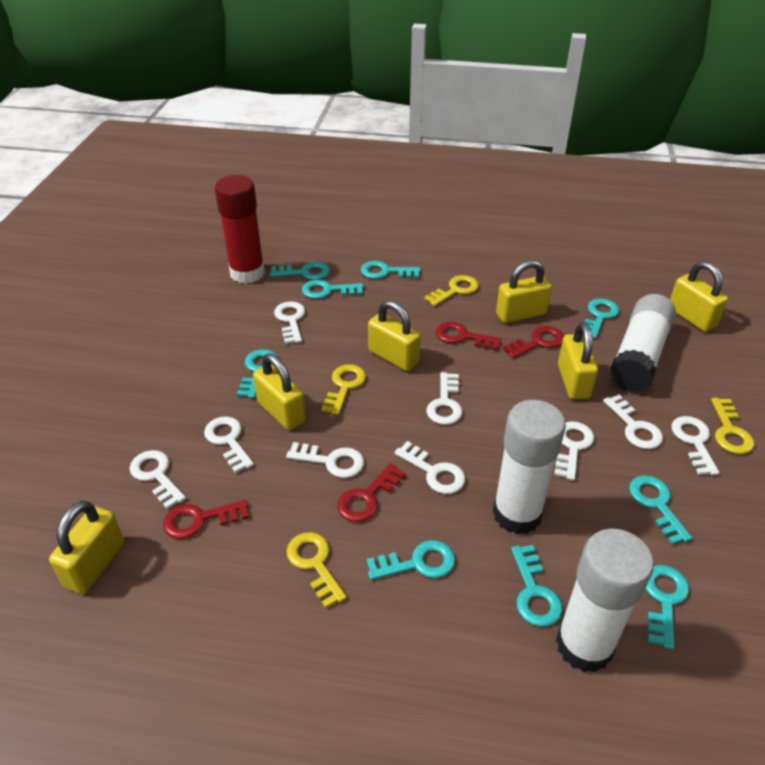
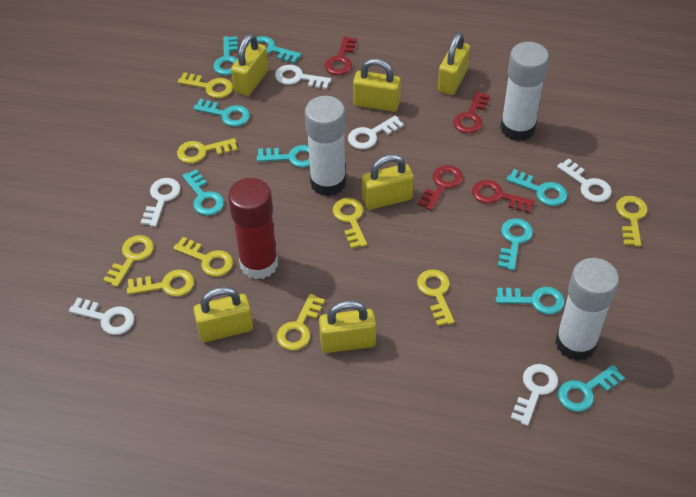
white key: 9 -> 6
yellow key: 4 -> 9

